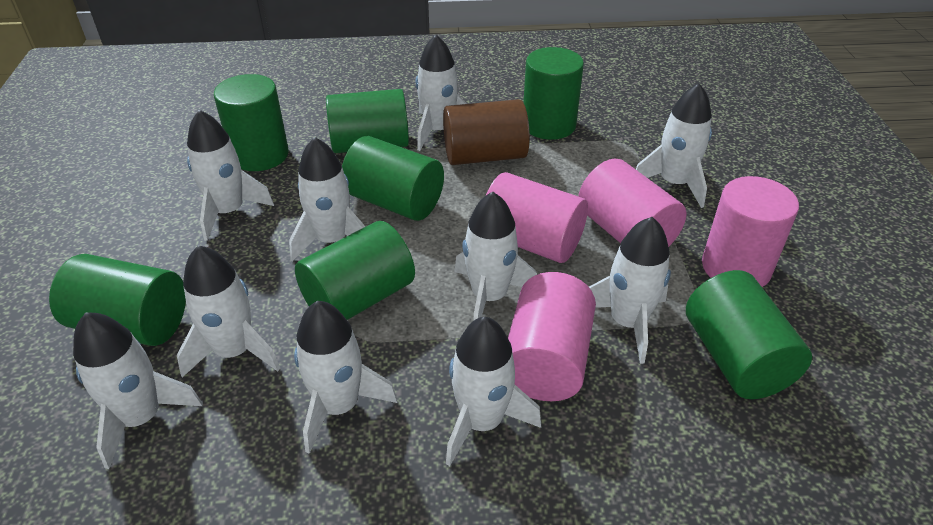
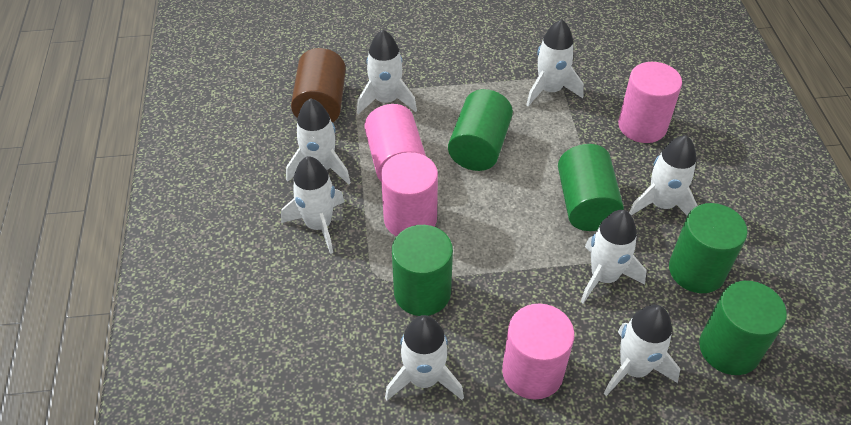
green cylinder: 7 -> 5
white rocket: 10 -> 8

